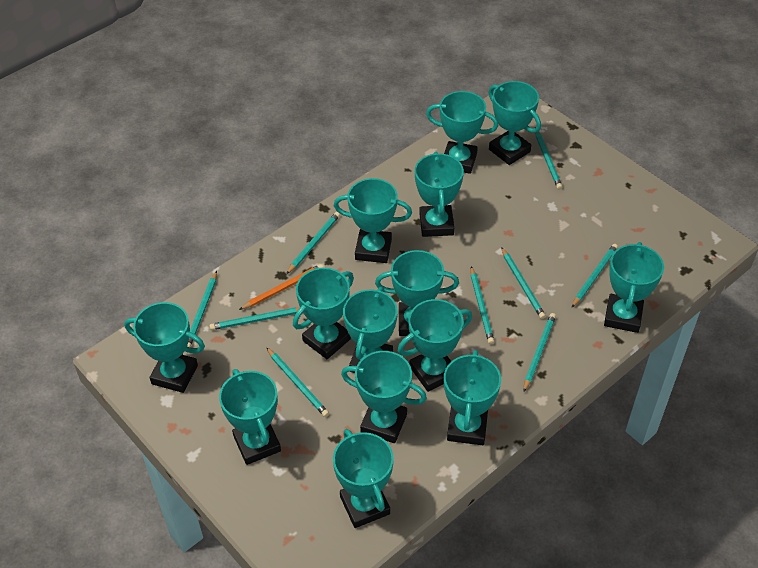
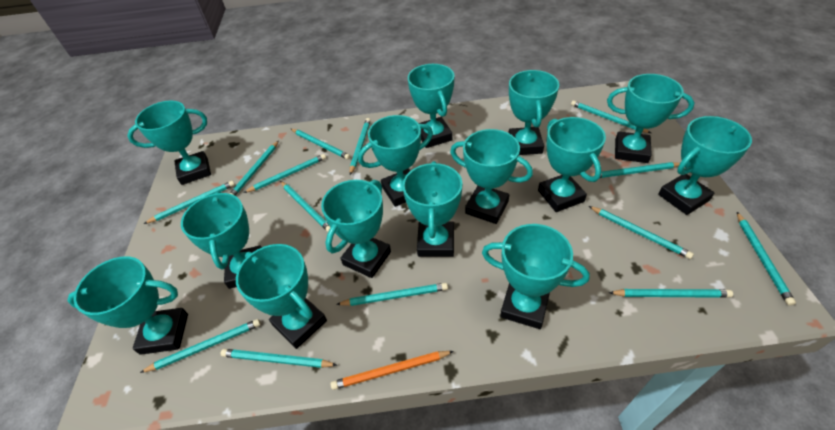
turquoise pencil: 9 -> 14

